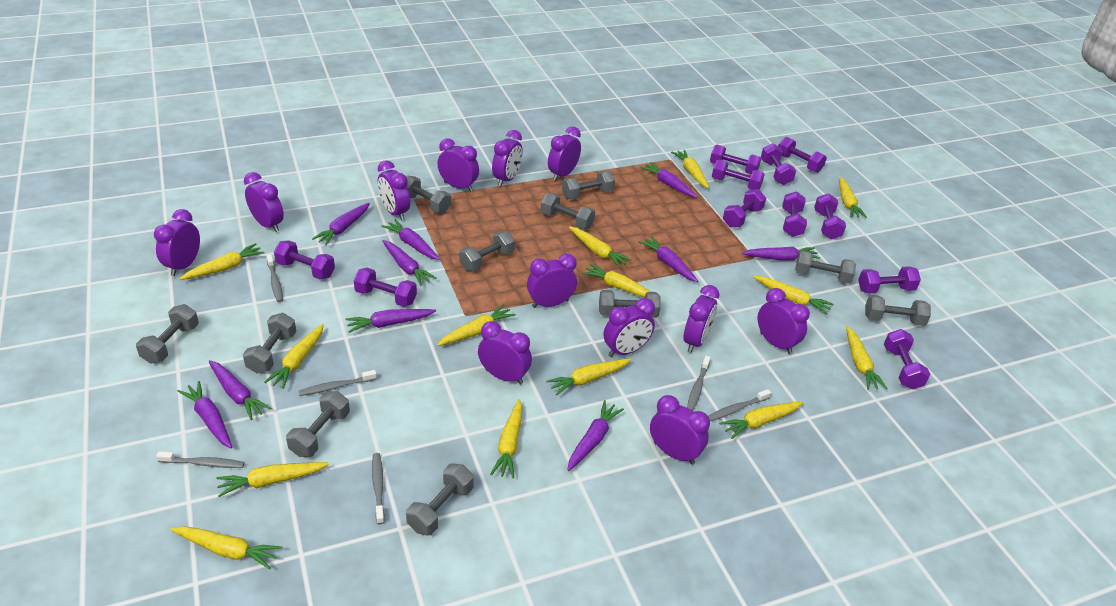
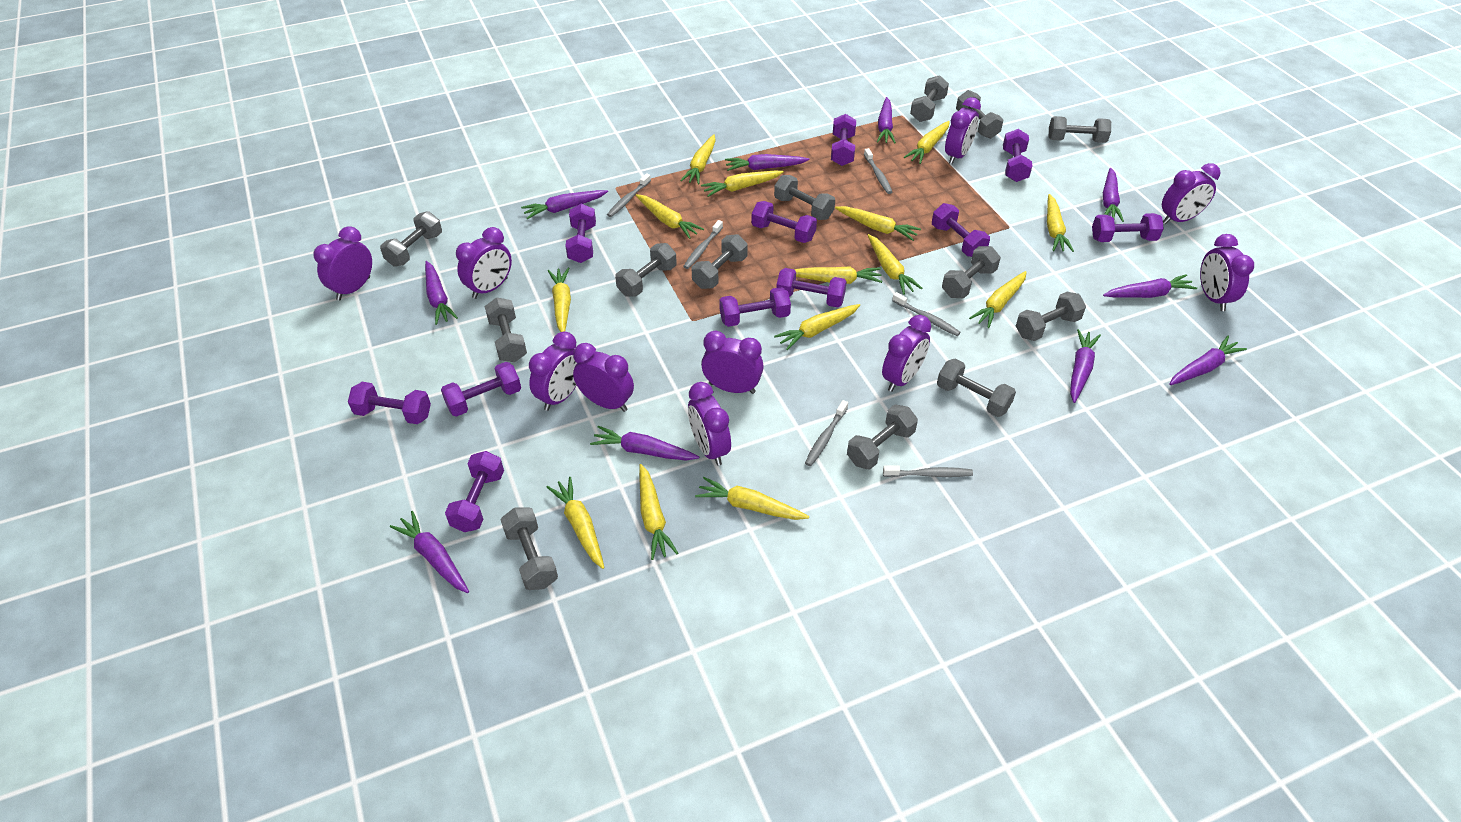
grey dumbbell: 11 -> 13
purple clock: 12 -> 10

